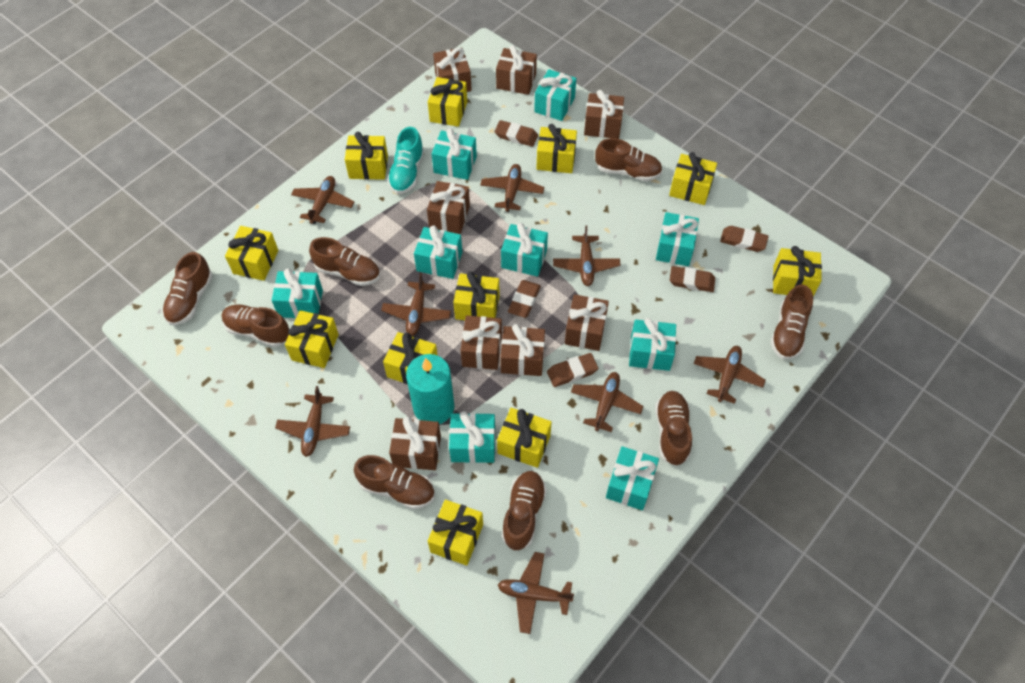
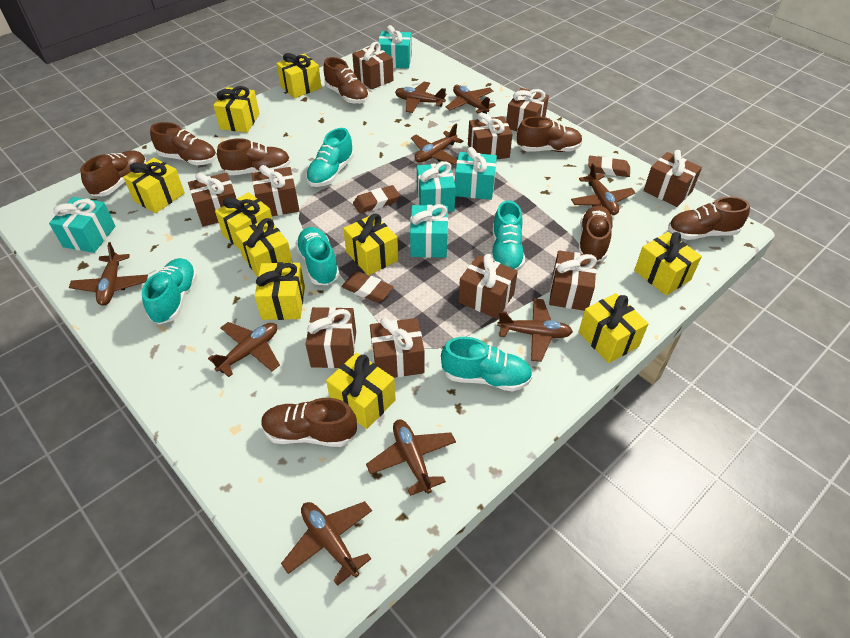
brown eraser: 5 -> 3
brown gift: 8 -> 10
brown plane: 8 -> 9
turquoise candle: 1 -> 0
turquoise gift: 9 -> 5
turquoise shoe: 1 -> 5
yellow gift: 11 -> 10

